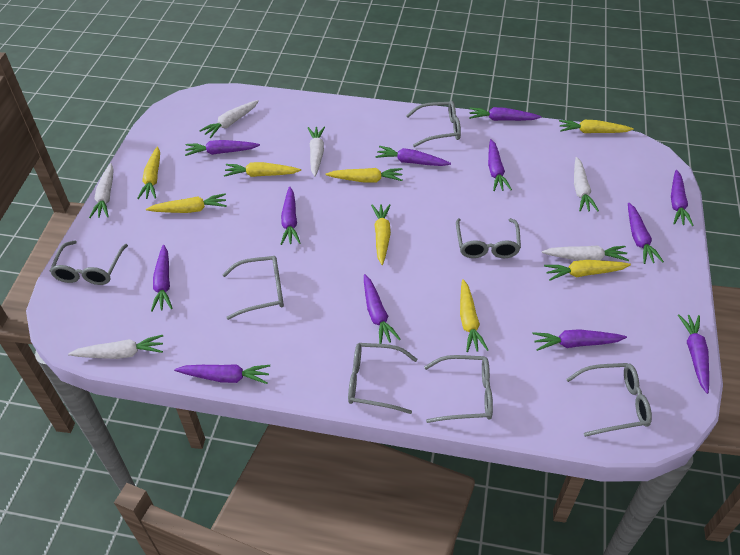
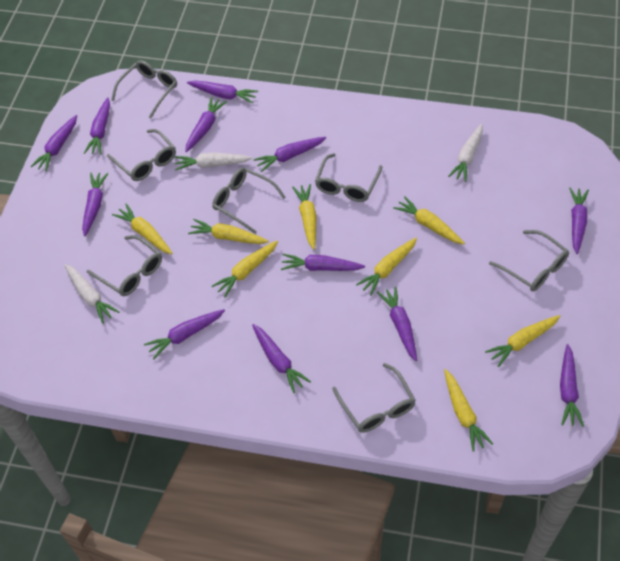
white carrot: 6 -> 3

